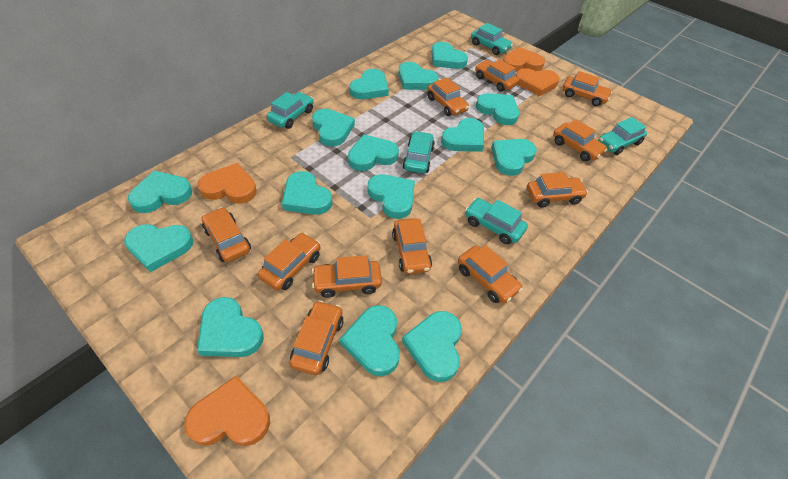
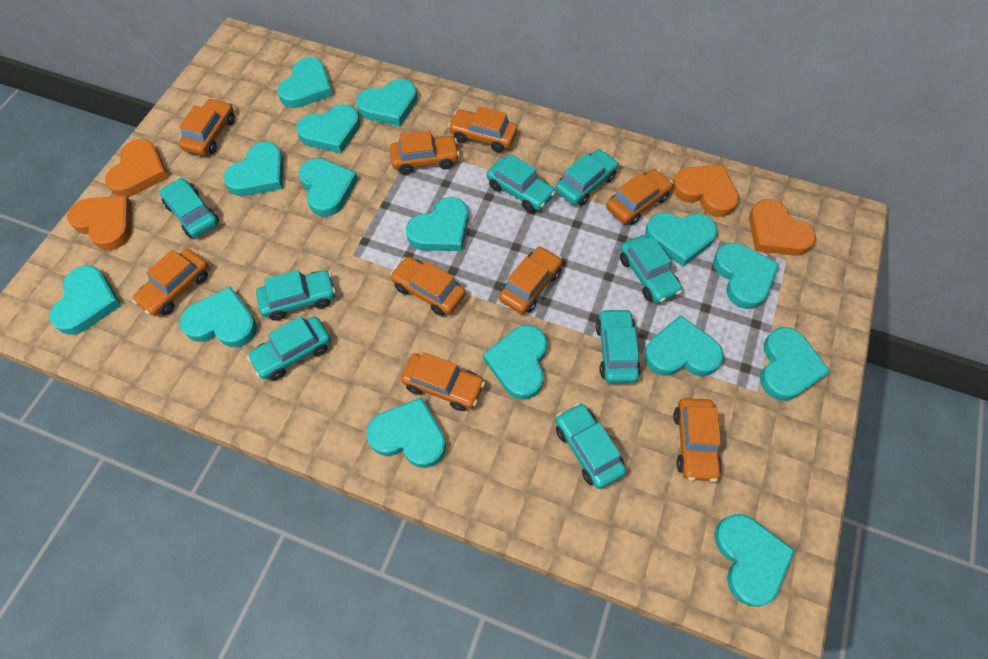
orange car: 11 -> 9
turquoise car: 5 -> 8

